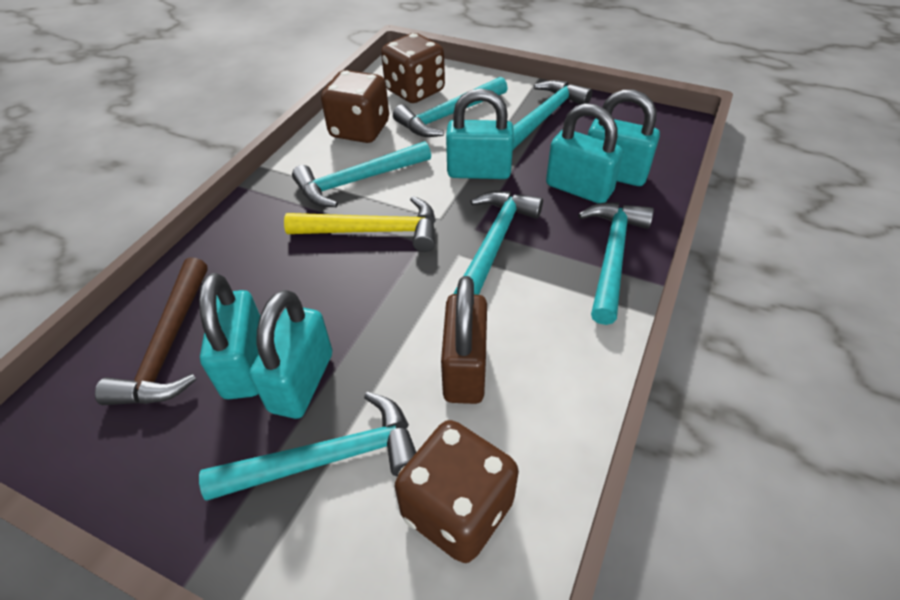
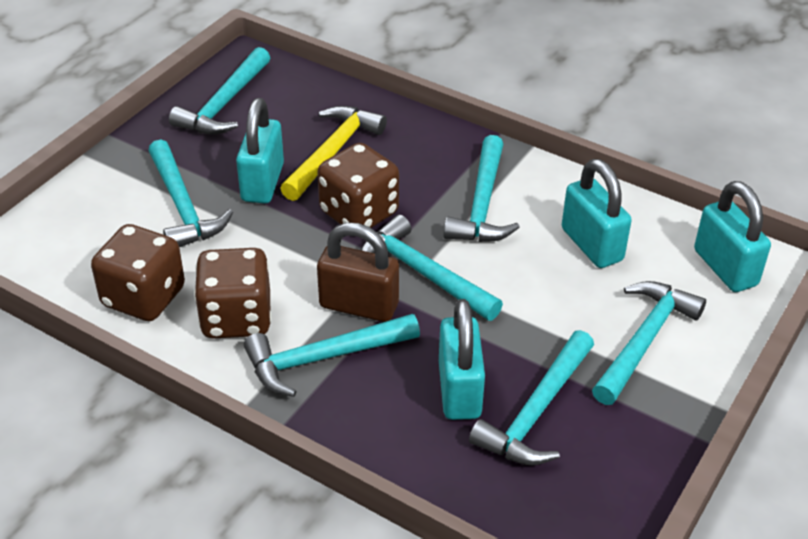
brown hammer: 1 -> 0
turquoise hammer: 6 -> 7
turquoise padlock: 5 -> 4

